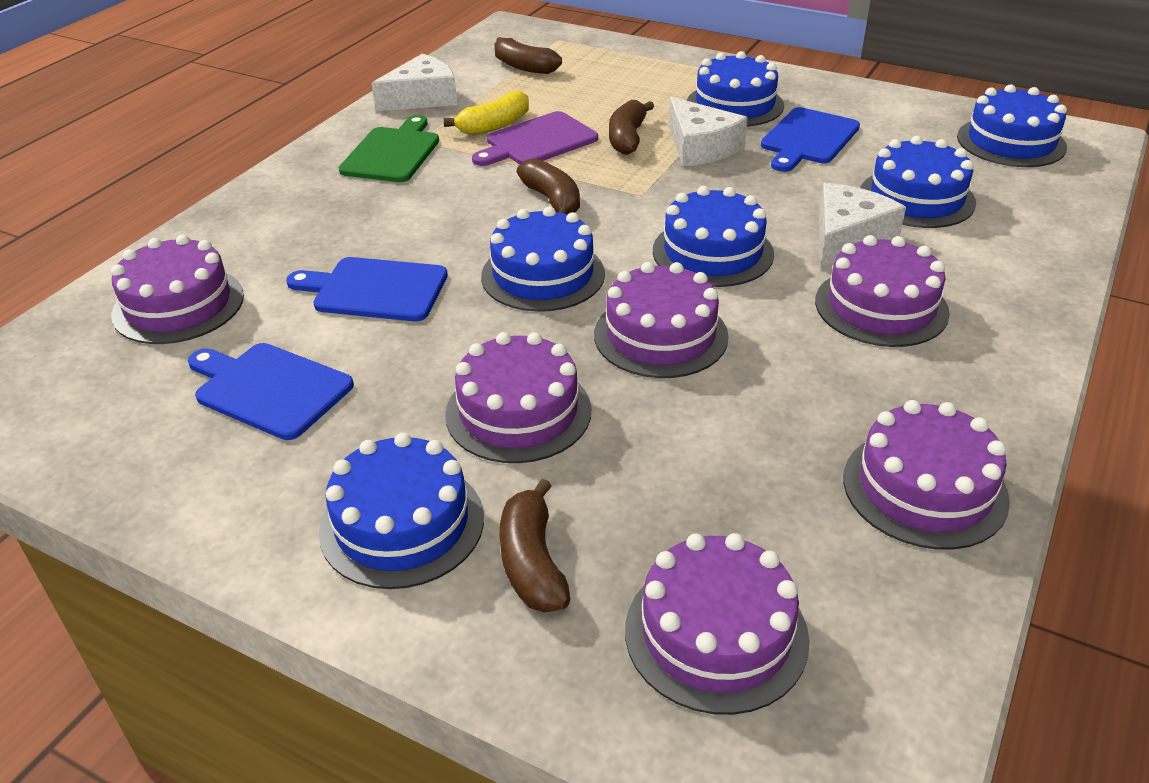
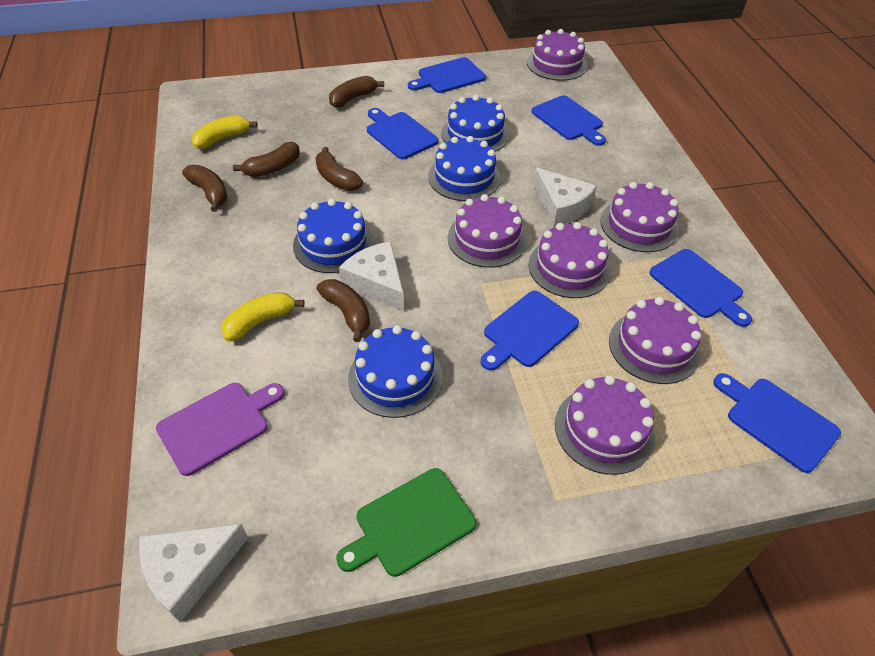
blue cake: 6 -> 4
blue cutting board: 3 -> 6
brown banana: 4 -> 5
yellow banana: 1 -> 2

